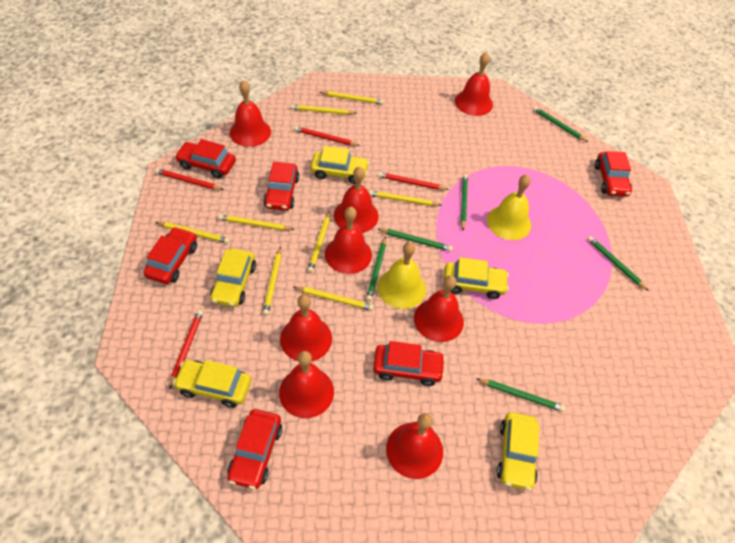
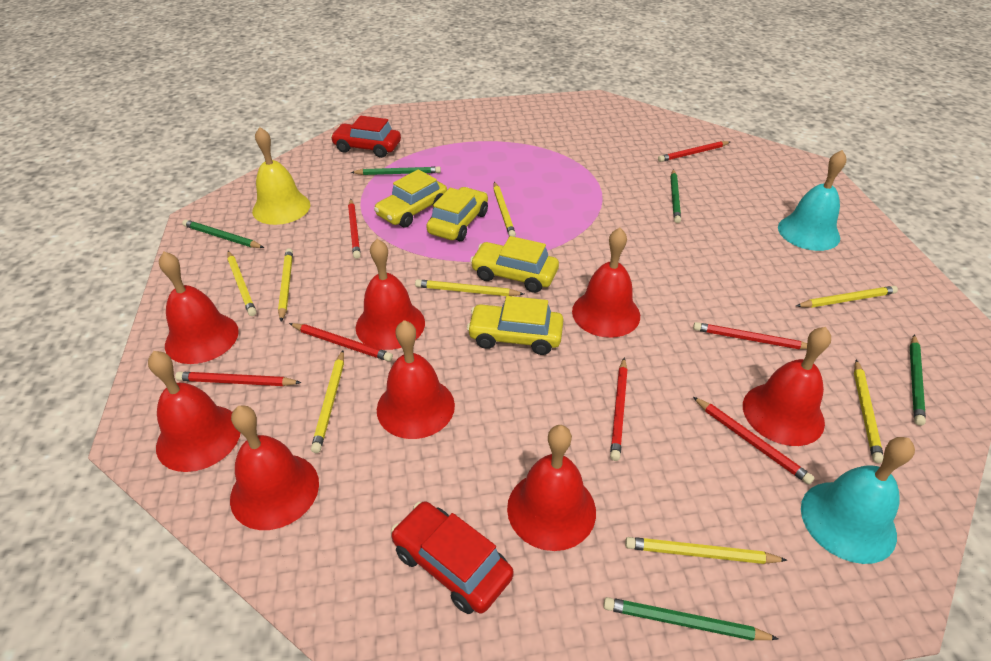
green pencil: 6 -> 5
red car: 6 -> 2
red pencil: 4 -> 7
turquoise bell: 0 -> 2
yellow bell: 2 -> 1
yellow car: 5 -> 4

